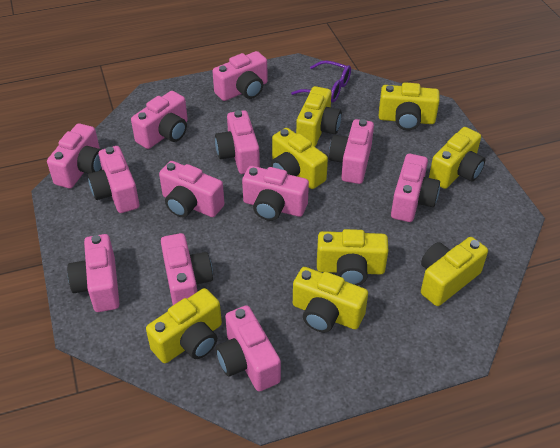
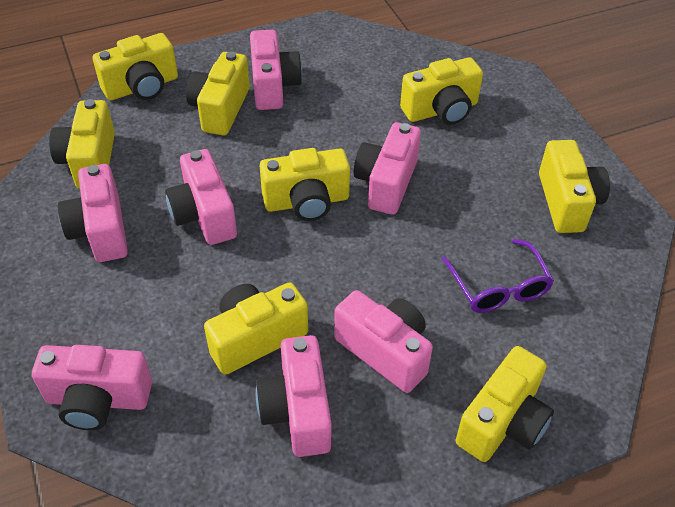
pink camera: 12 -> 7

